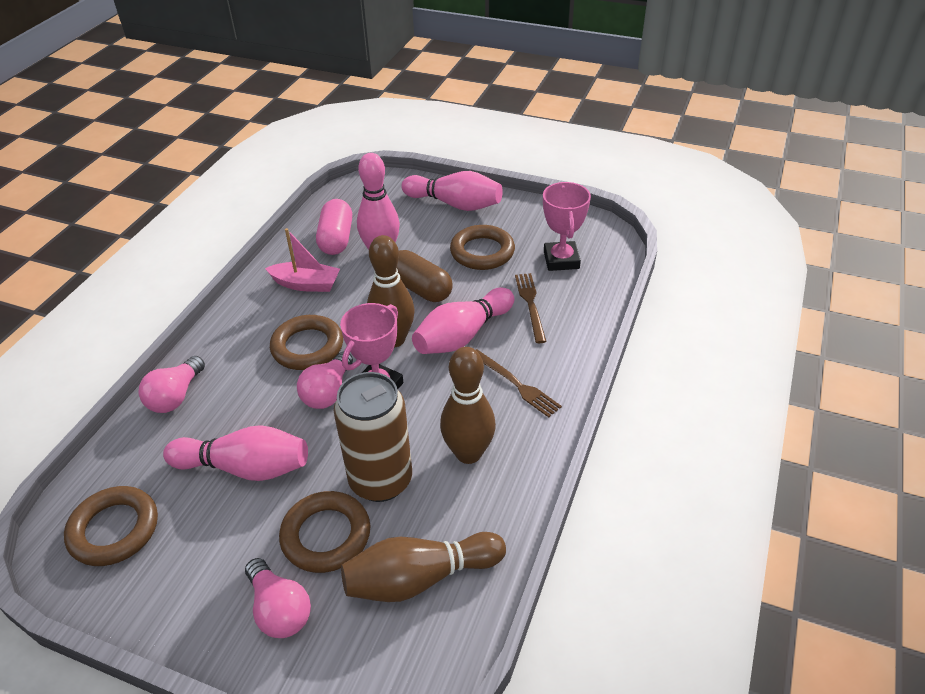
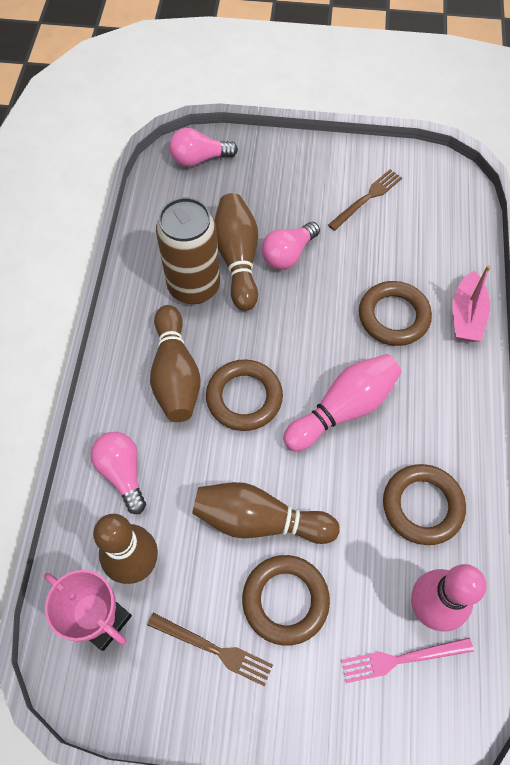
brown bowling pin: 3 -> 4
brown capsule: 1 -> 0
pink bowling pin: 4 -> 2
pink capsule: 1 -> 0
pink fork: 0 -> 1
pink trophy: 2 -> 1

